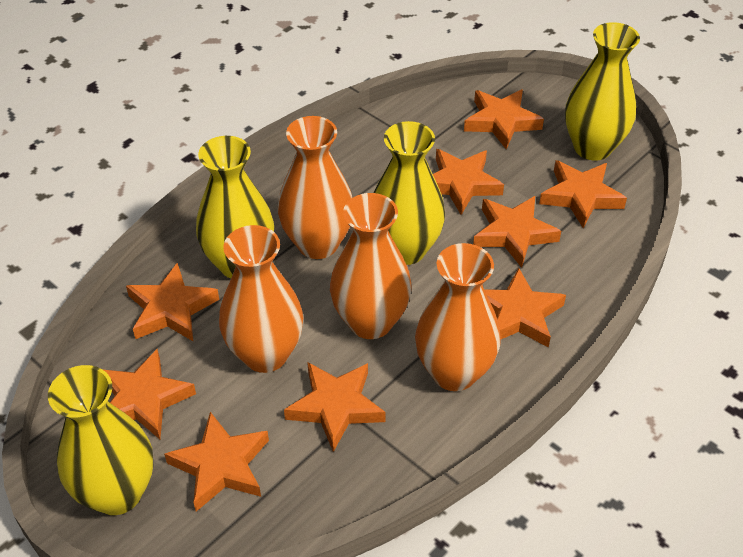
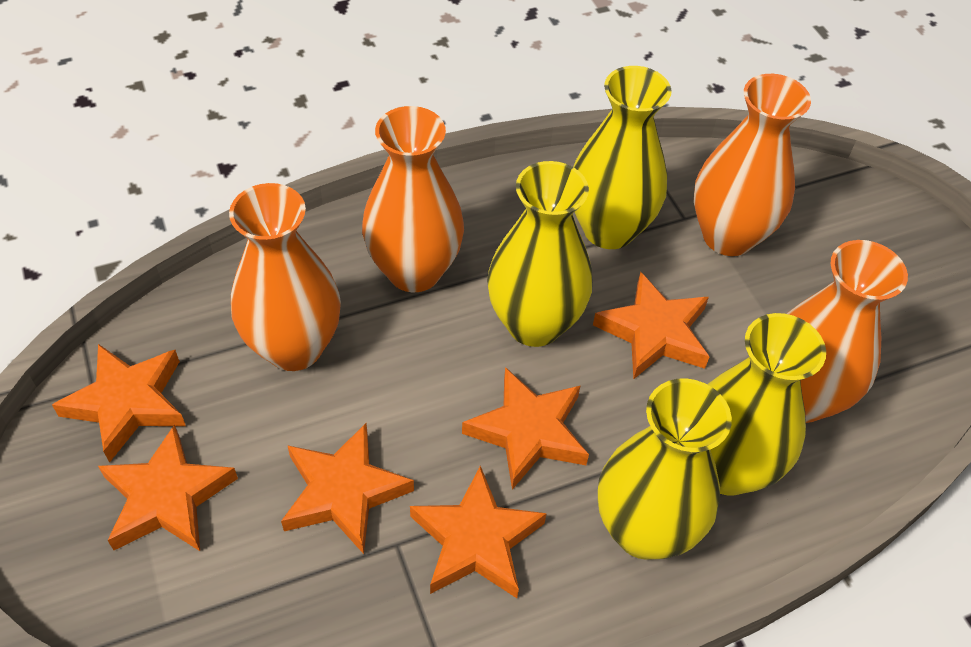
orange star: 9 -> 6

